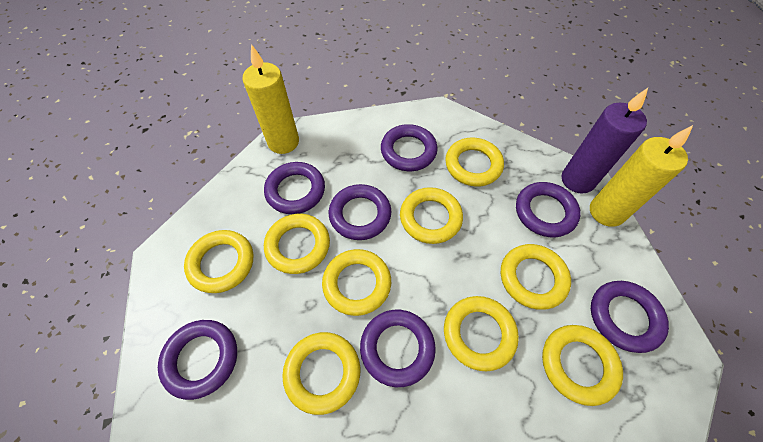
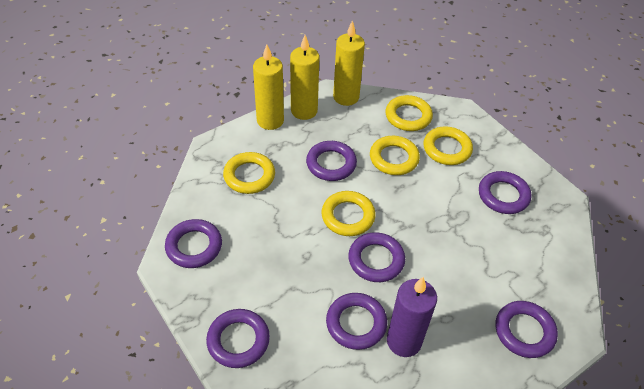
yellow candle: 2 -> 3
yellow ring: 9 -> 5

